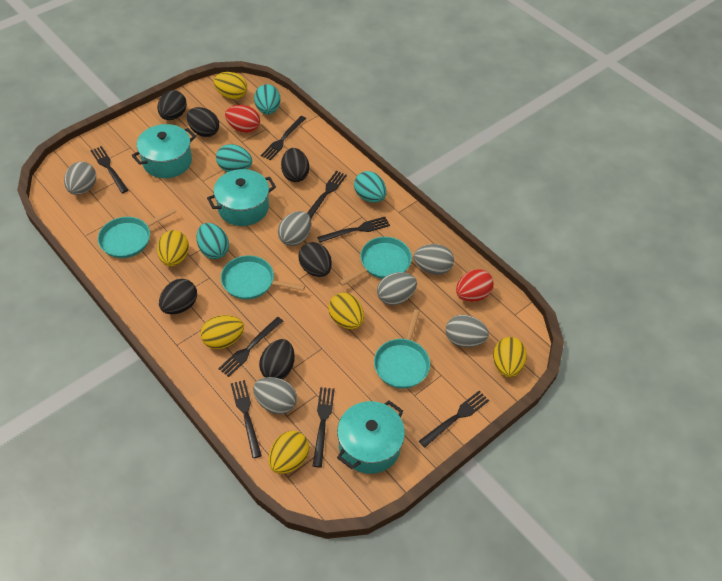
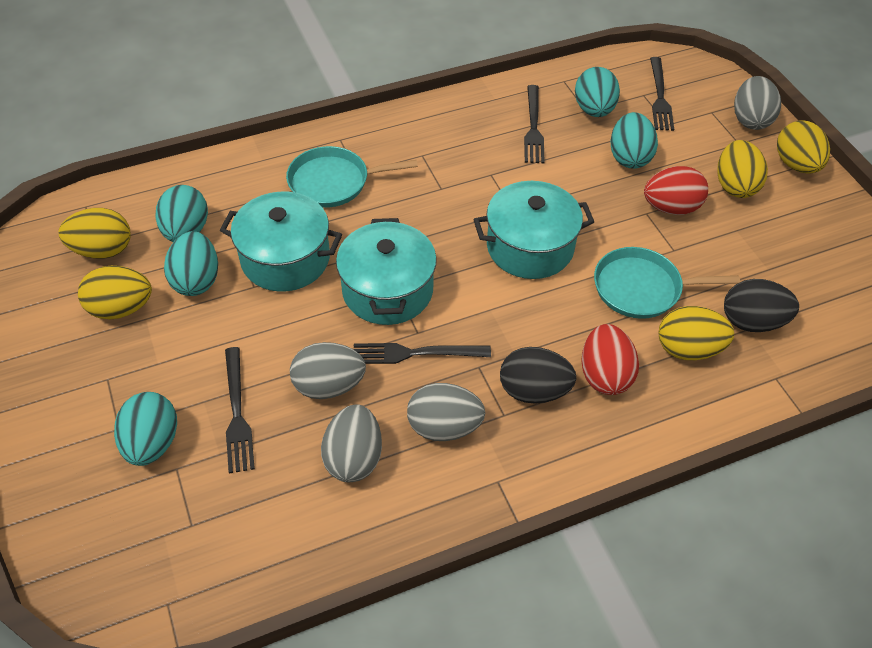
black egg: 6 -> 2
black fork: 8 -> 4
grey egg: 6 -> 4
turquoise egg: 4 -> 5
turquoise pan: 4 -> 2
yellow egg: 6 -> 5

